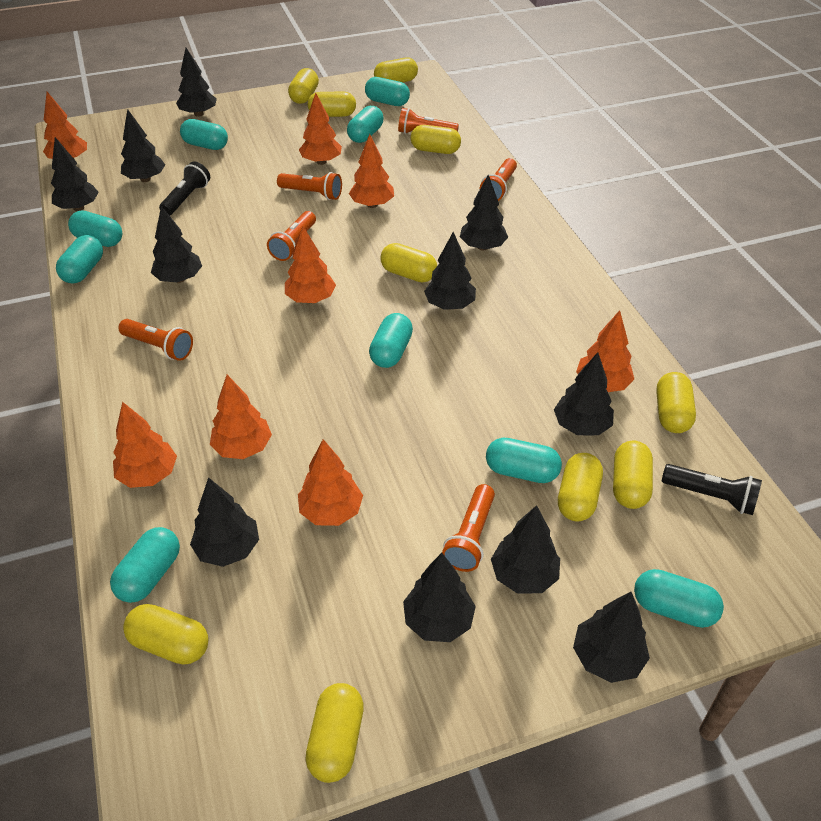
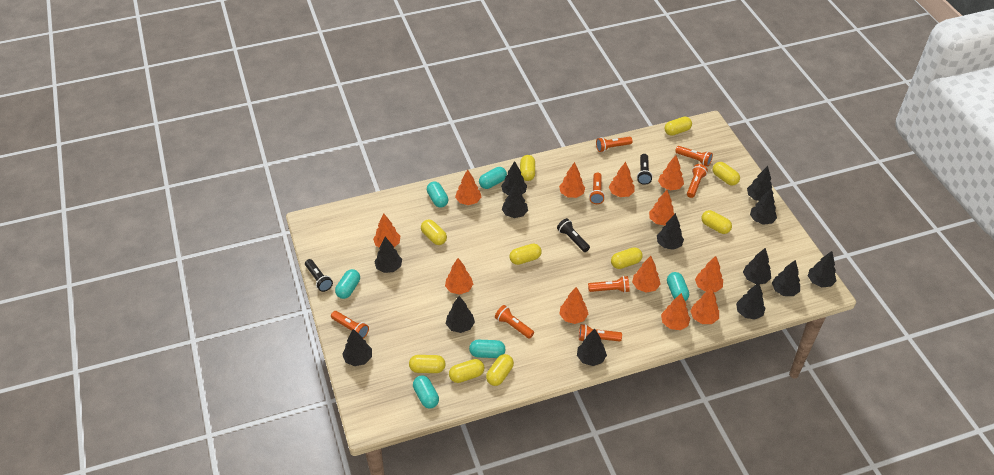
black flashlight: 2 -> 3
black tree: 11 -> 13
orange flashlight: 6 -> 8
orange tree: 8 -> 12
turquoise capsule: 9 -> 6

